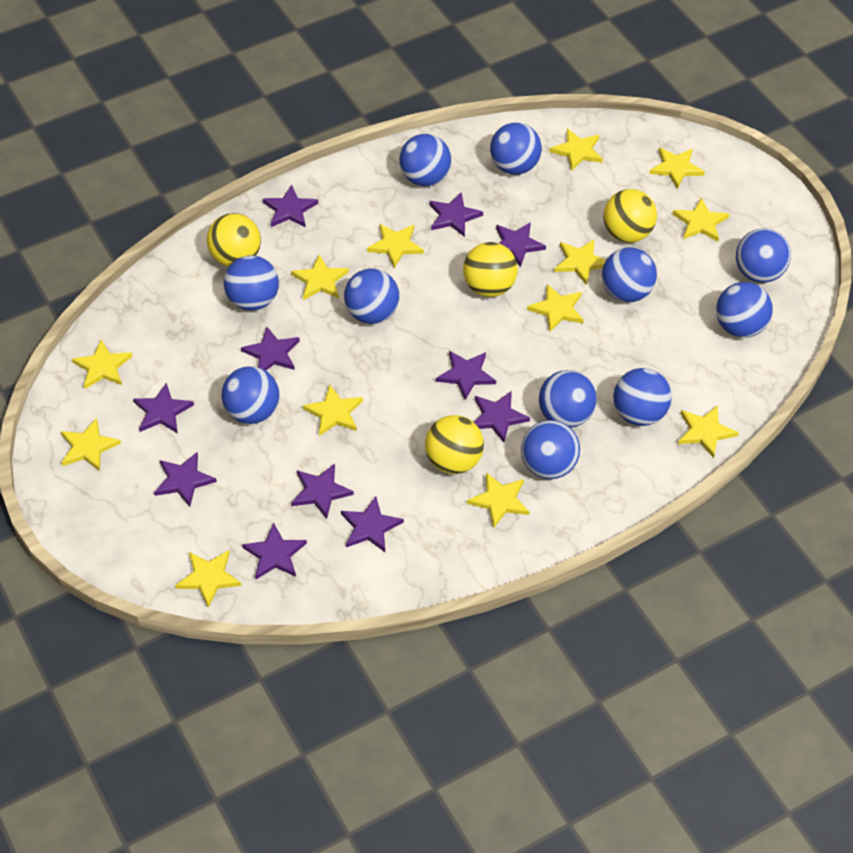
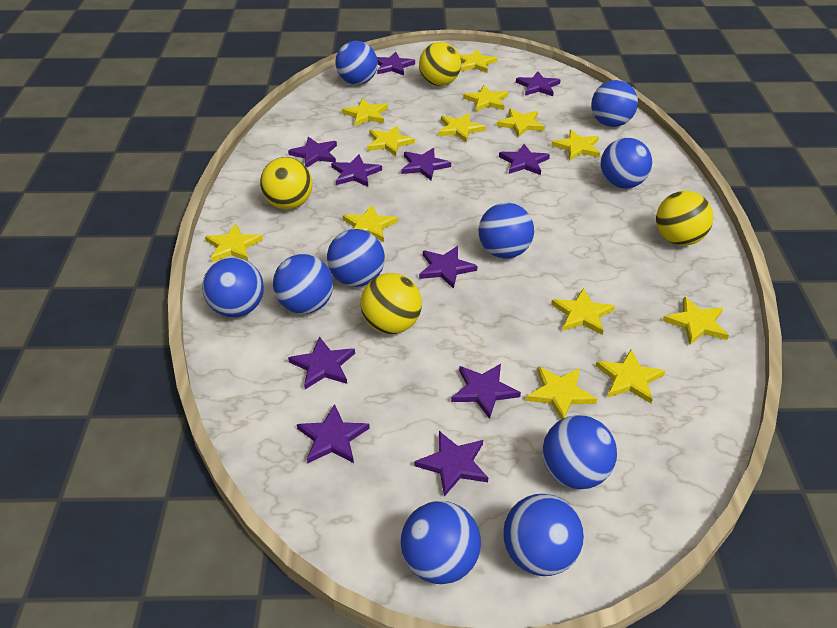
blue ball: 11 -> 10

